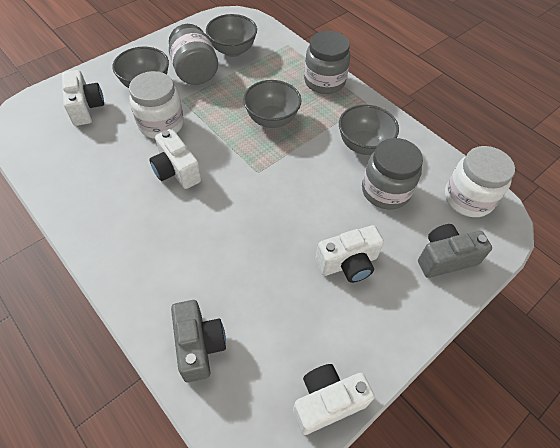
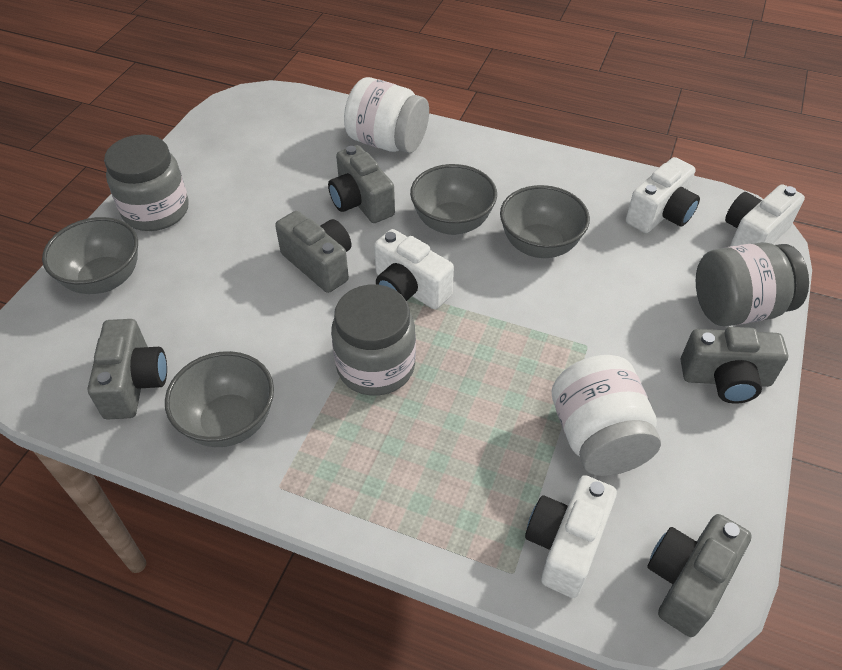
grey camera: 2 -> 5

